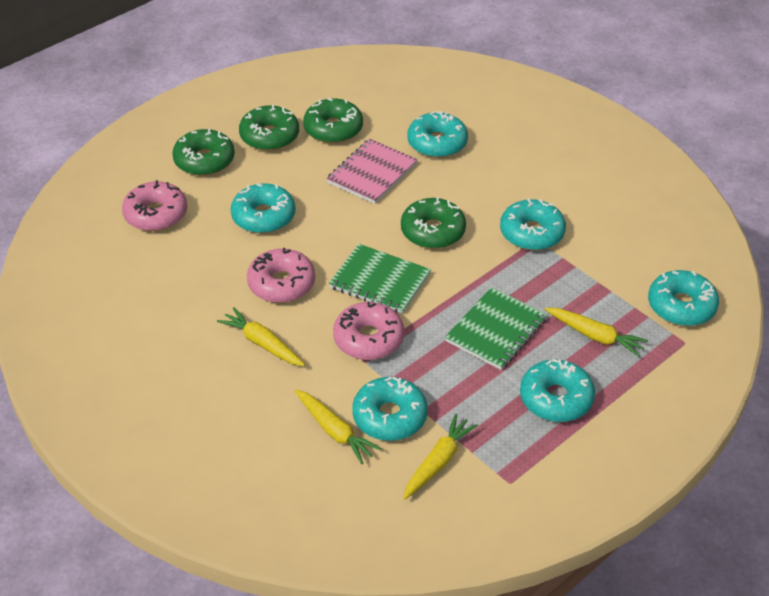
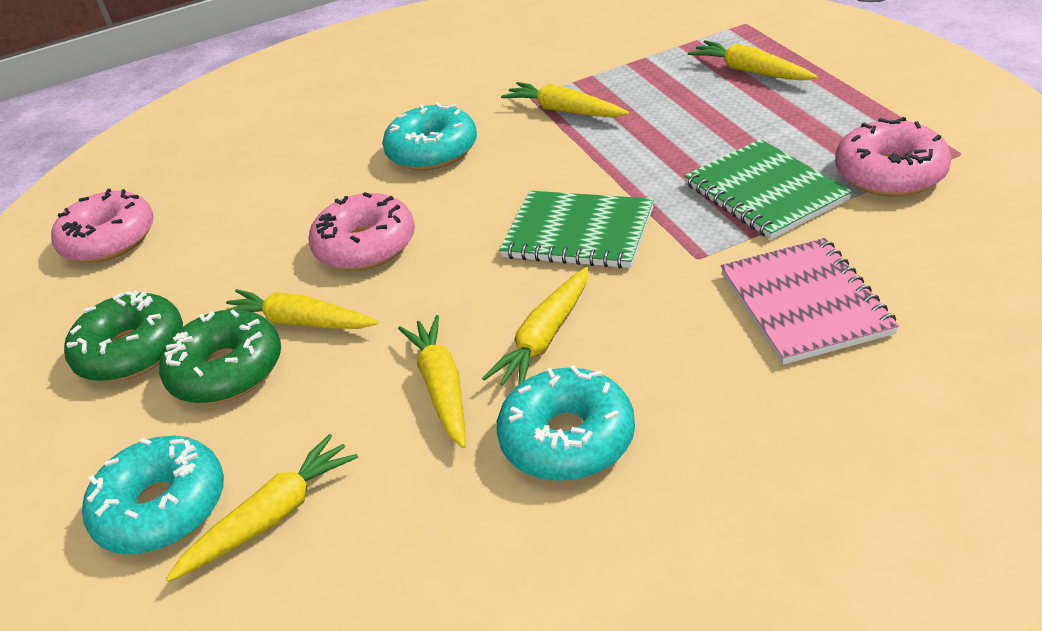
green donut: 4 -> 2
turquoise donut: 6 -> 3
yellow carrot: 4 -> 6

